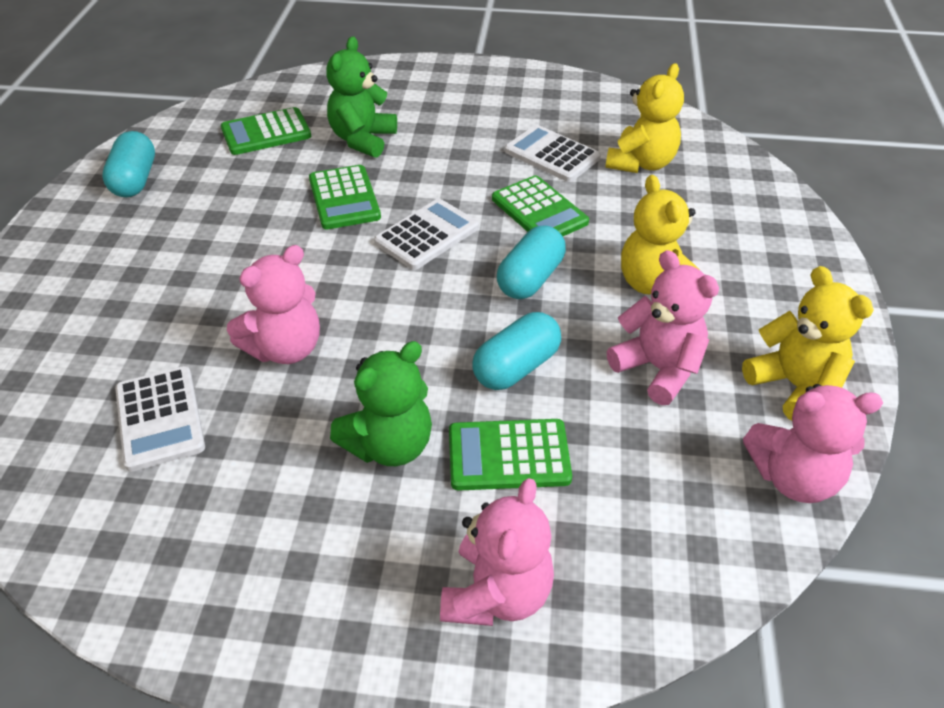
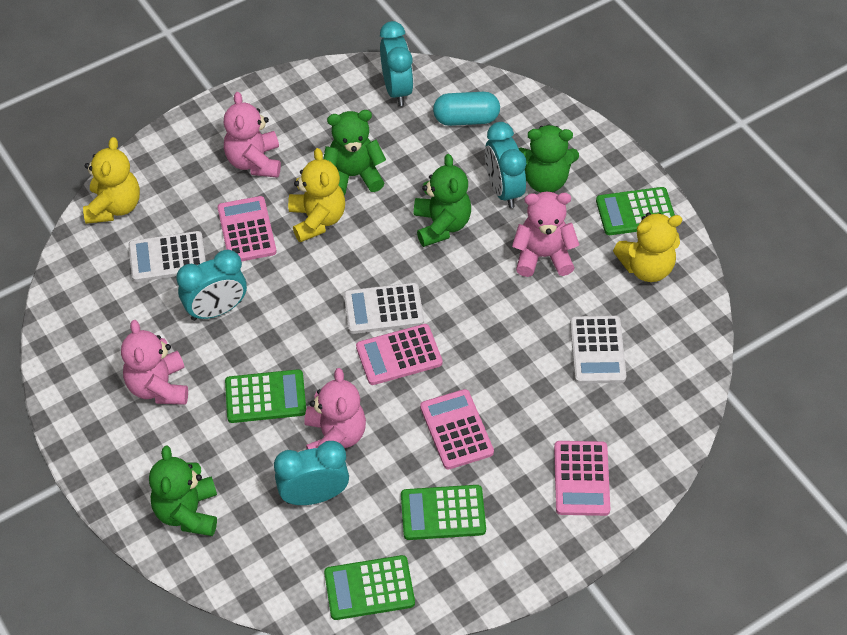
green teddy bear: 2 -> 4
pink calculator: 0 -> 4
turquoise capsule: 3 -> 1
turquoise clock: 0 -> 4

